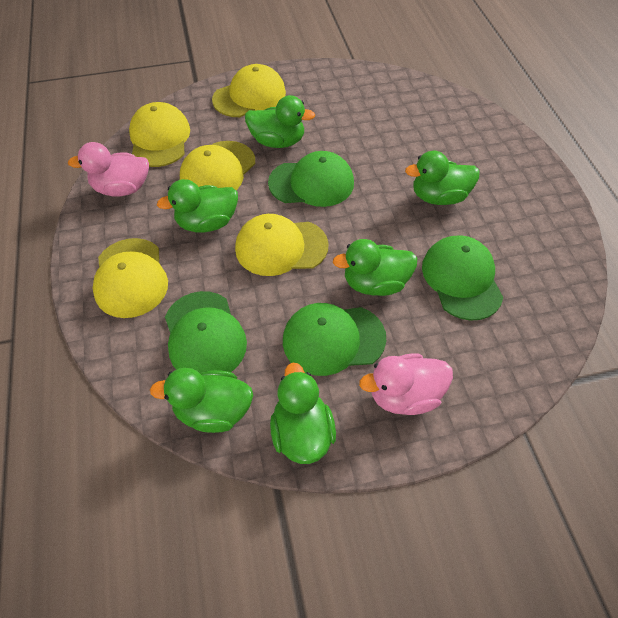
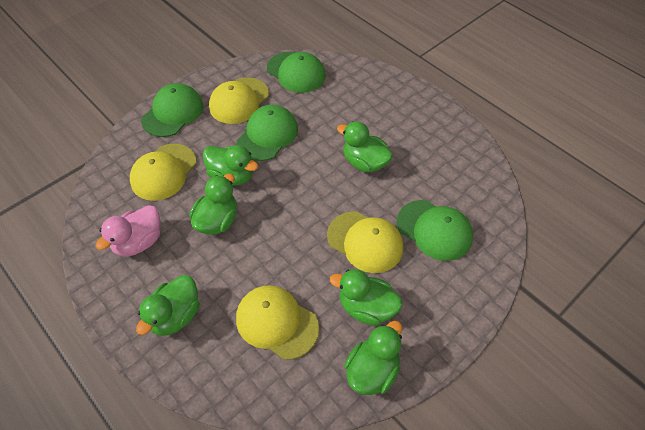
pink duck: 2 -> 1
yellow cap: 5 -> 4

